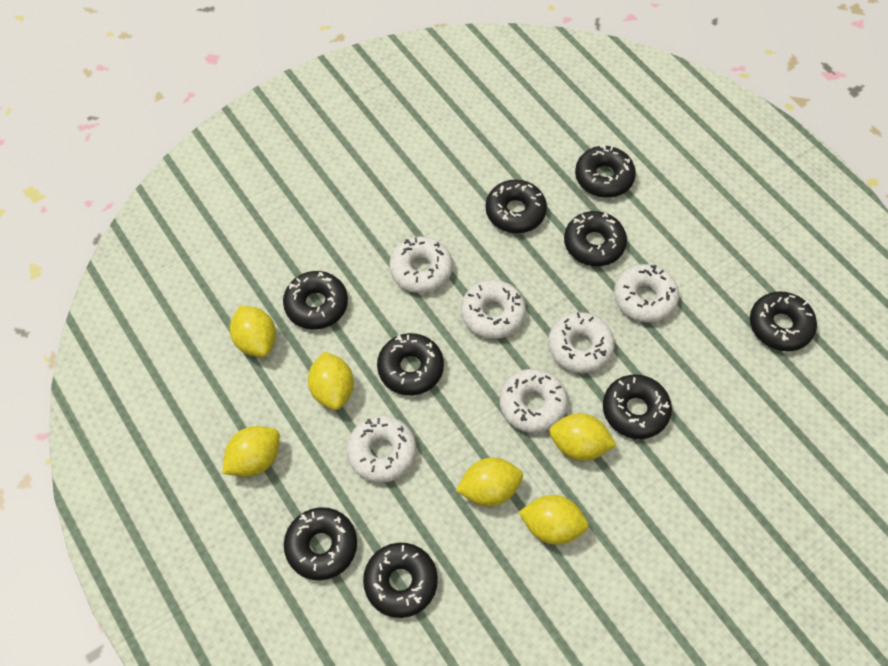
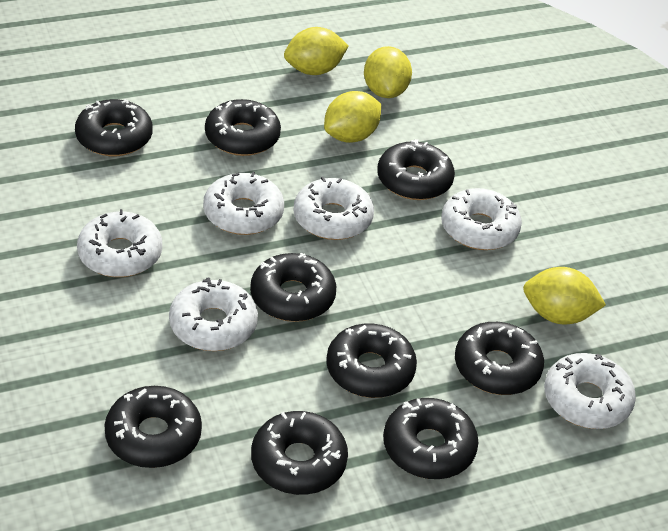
yellow lemon: 6 -> 4

